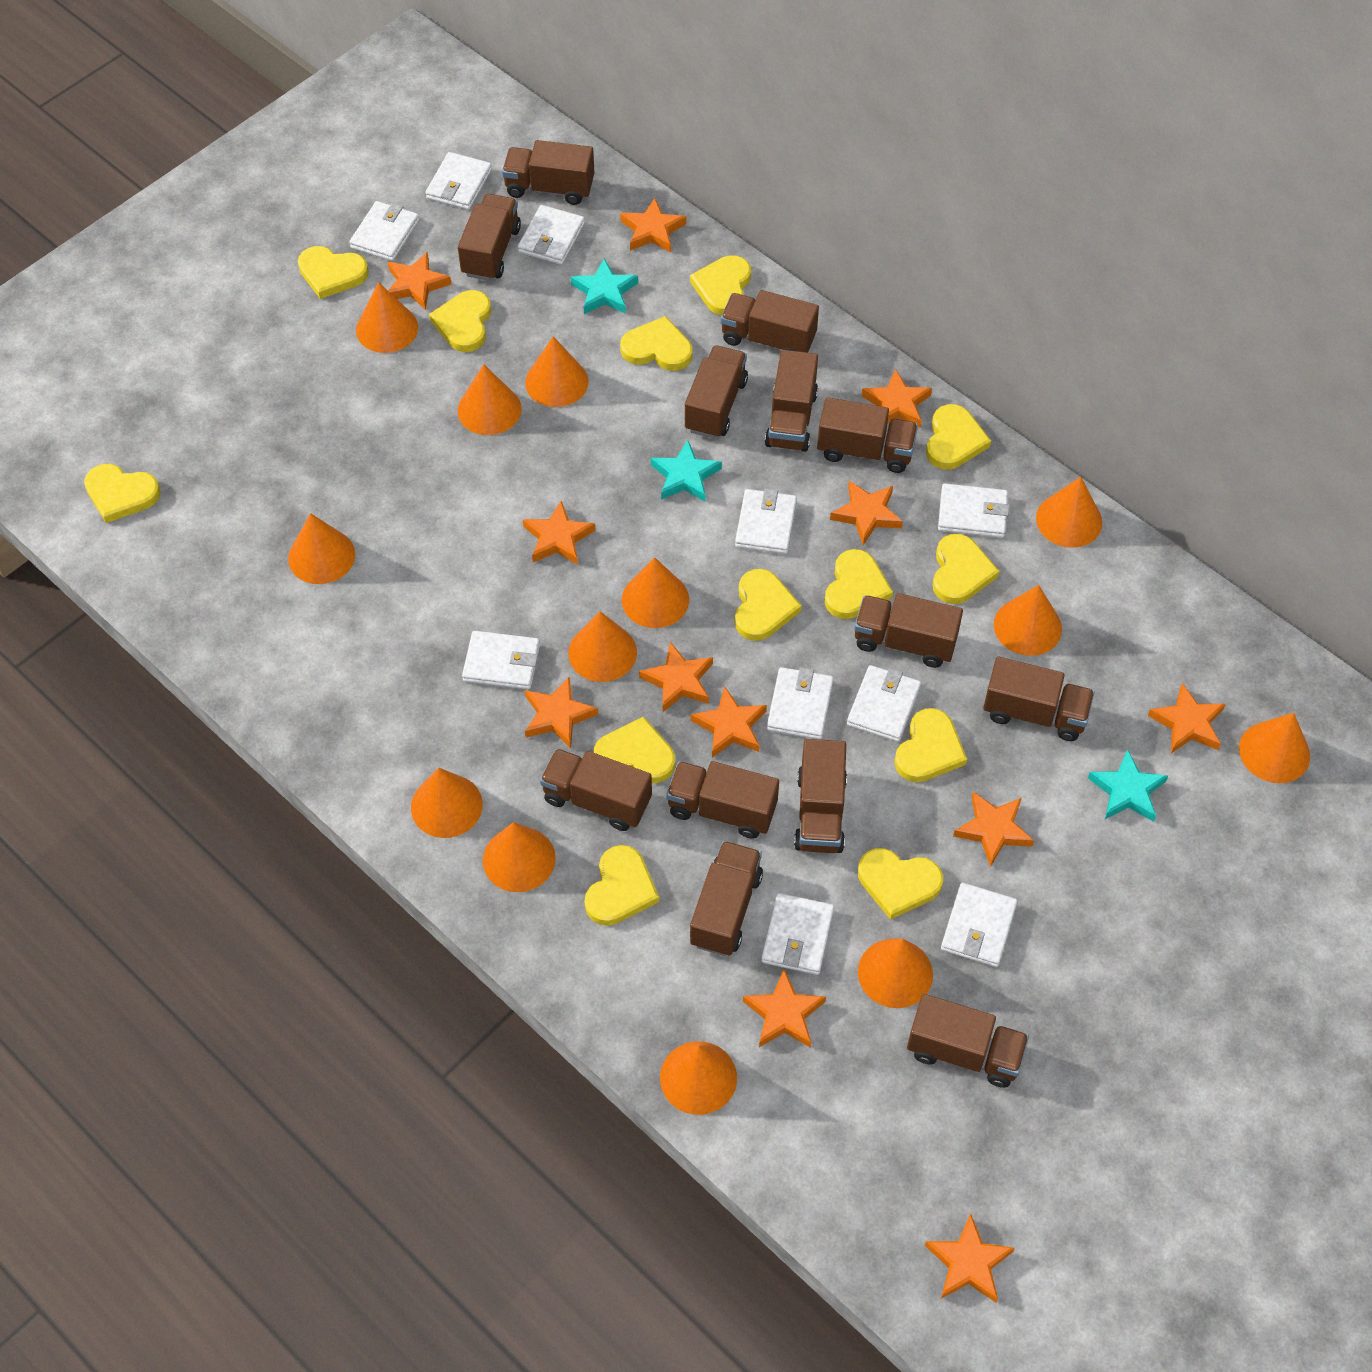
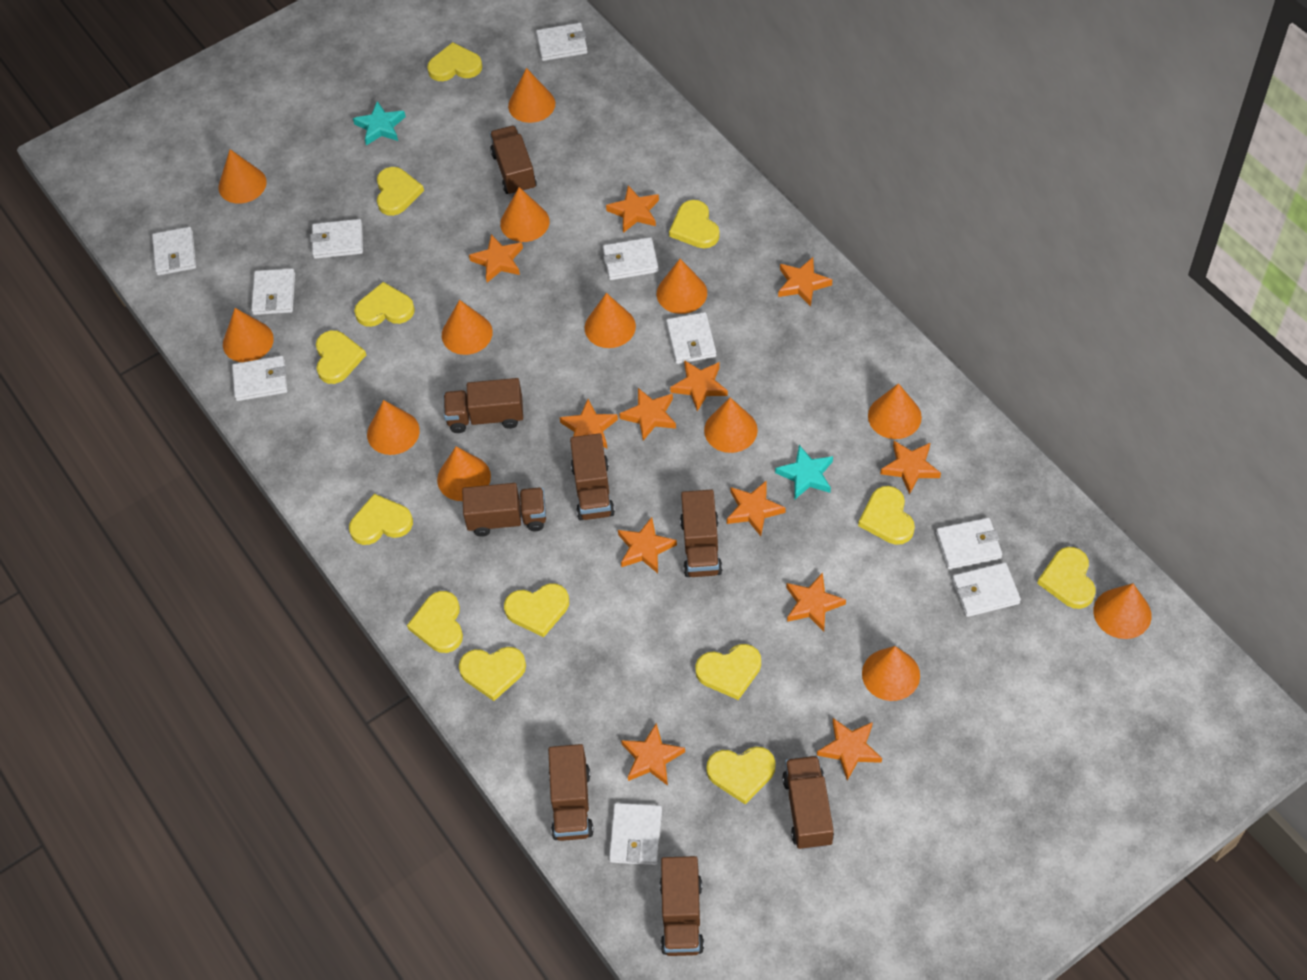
brown truck: 13 -> 8
turquoise star: 3 -> 2

